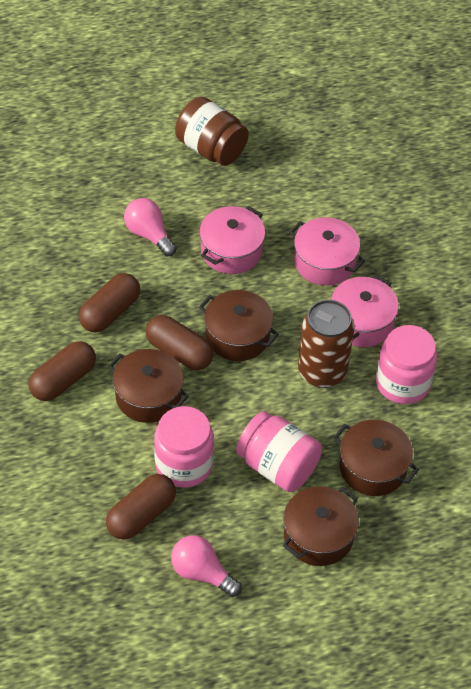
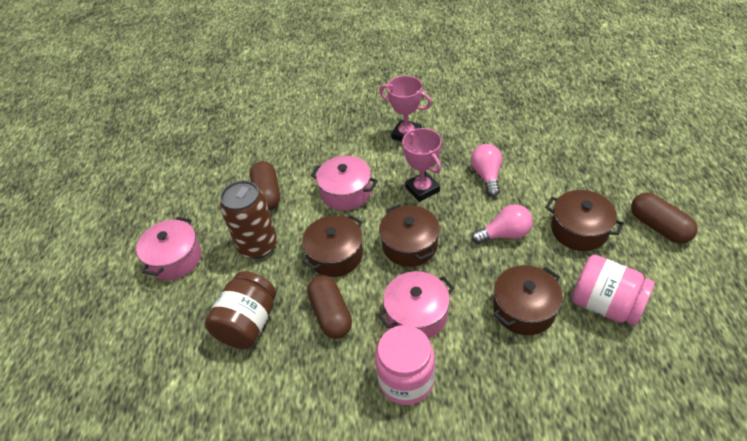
brown capsule: 4 -> 3
pink jar: 3 -> 2
pink trophy: 0 -> 2

